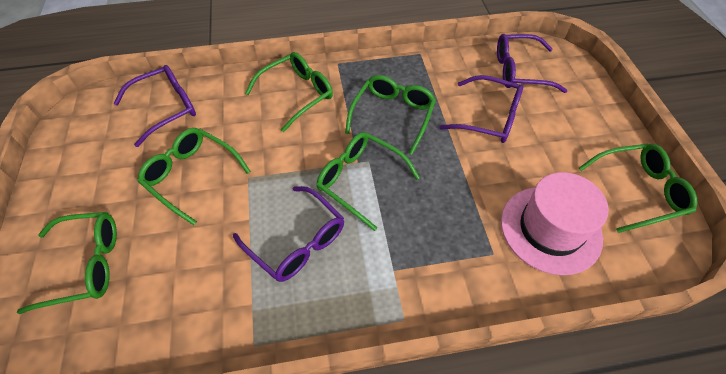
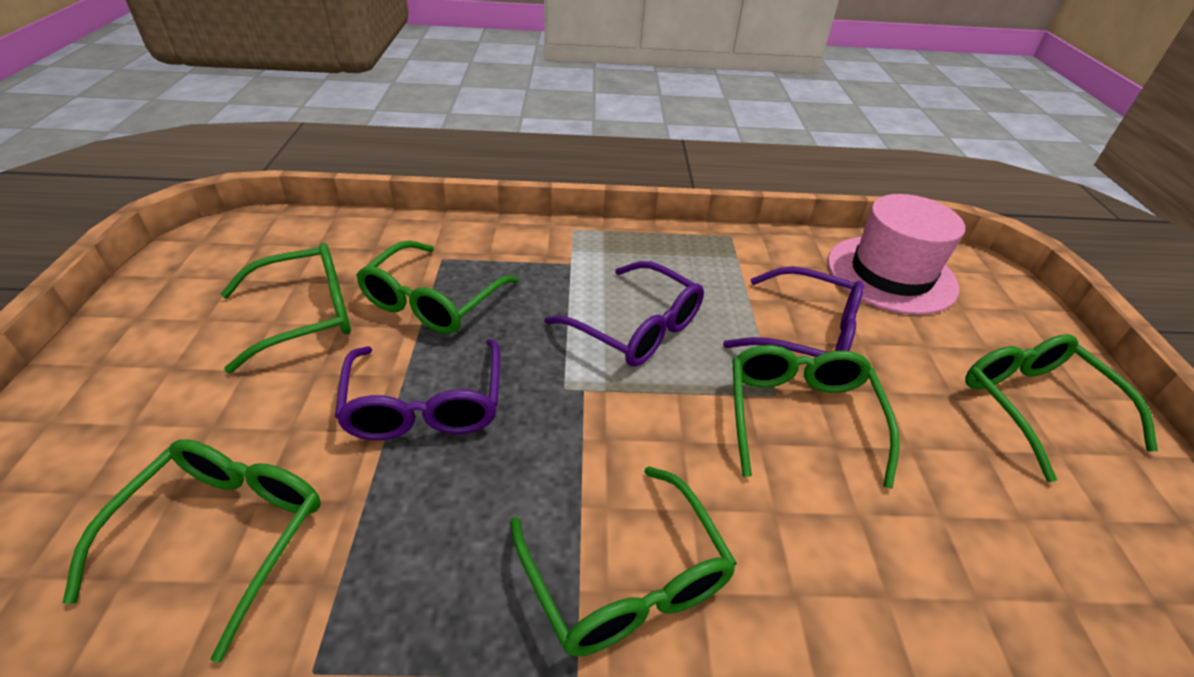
purple glasses: 4 -> 3

